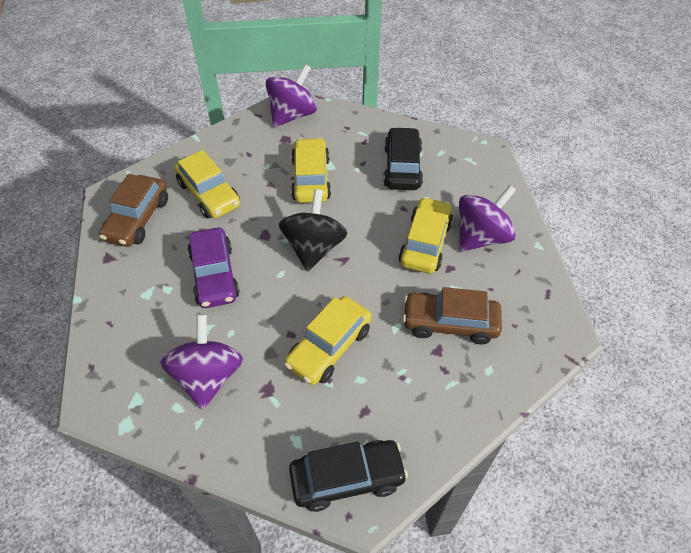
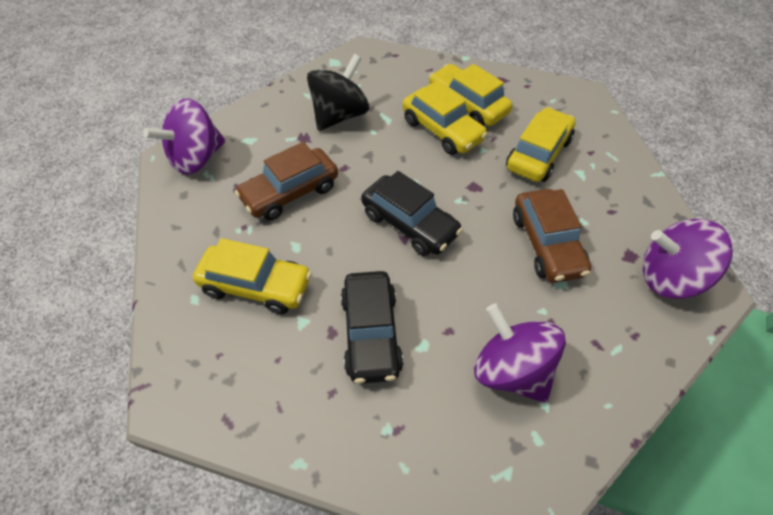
purple car: 1 -> 0

